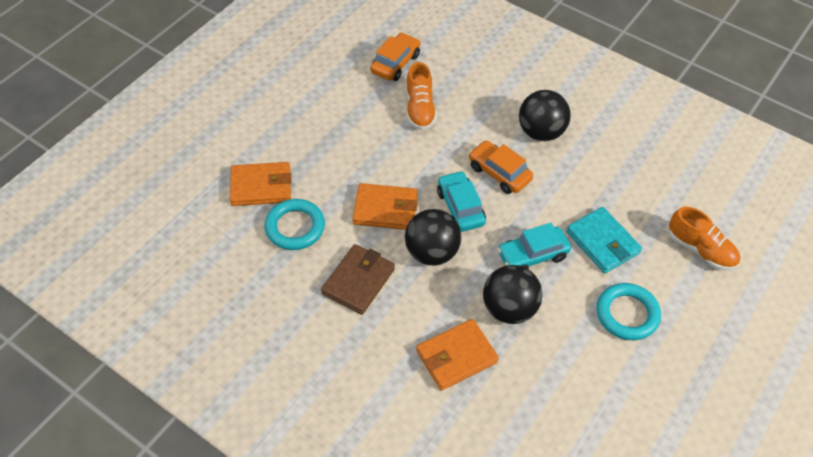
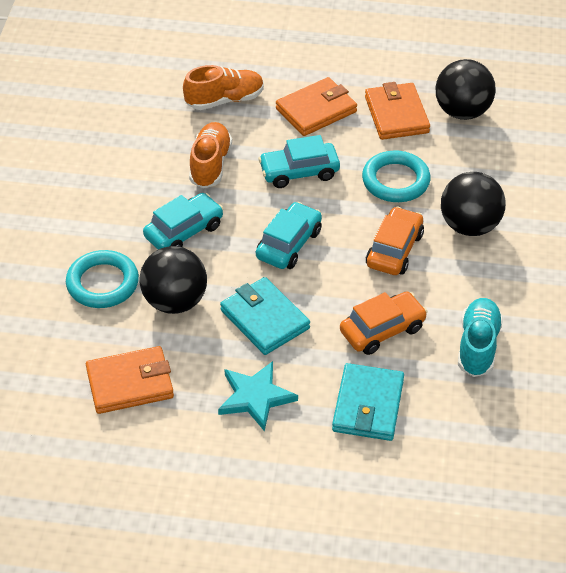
brown wallet: 1 -> 0
turquoise car: 2 -> 3
turquoise shoe: 0 -> 1
turquoise star: 0 -> 1
turquoise wallet: 1 -> 2

